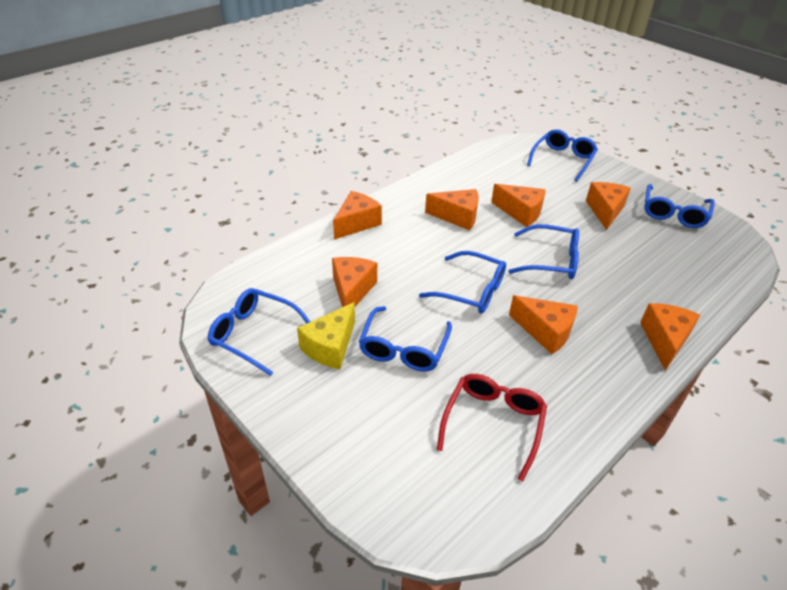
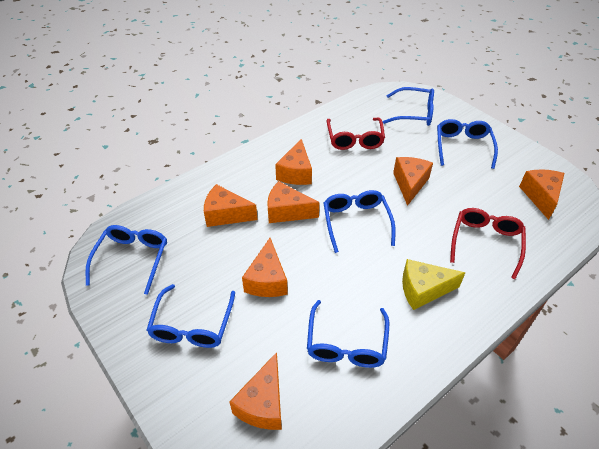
red glasses: 1 -> 2

